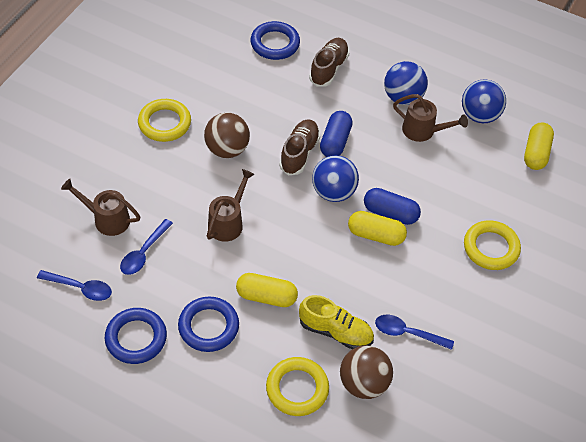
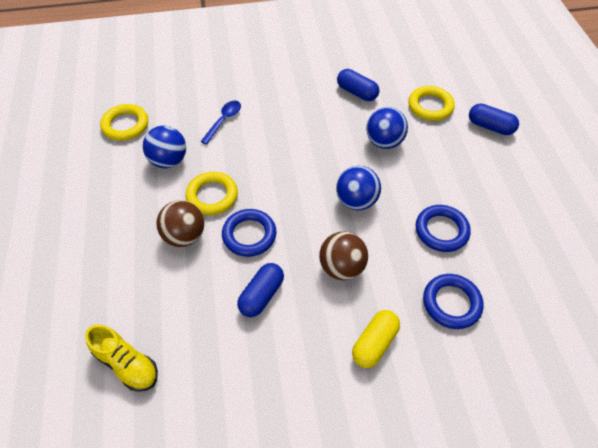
blue capsule: 2 -> 3
blue spoon: 3 -> 1
brown shoe: 2 -> 0
brown watering can: 3 -> 0
yellow capsule: 3 -> 1

